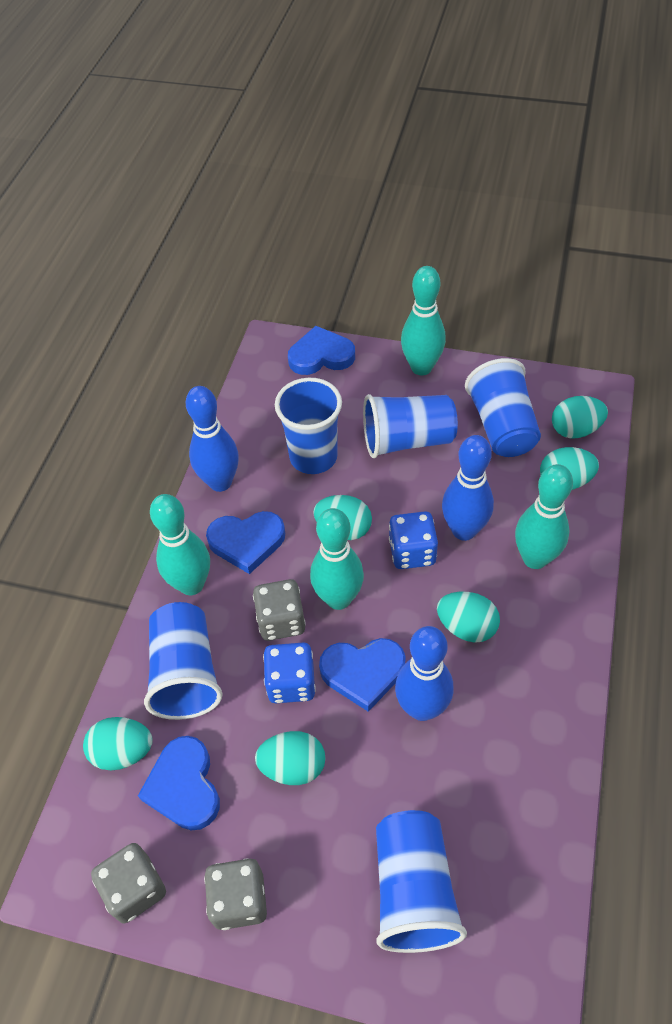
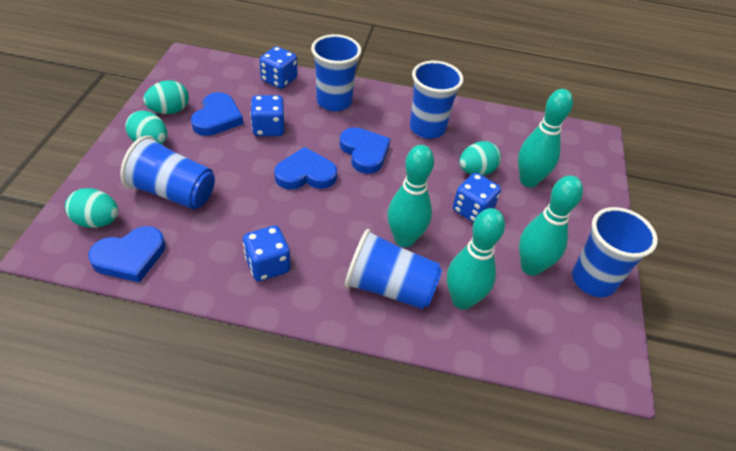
blue bowling pin: 3 -> 0
blue dice: 2 -> 4
grey dice: 3 -> 0
turquoise egg: 6 -> 4

